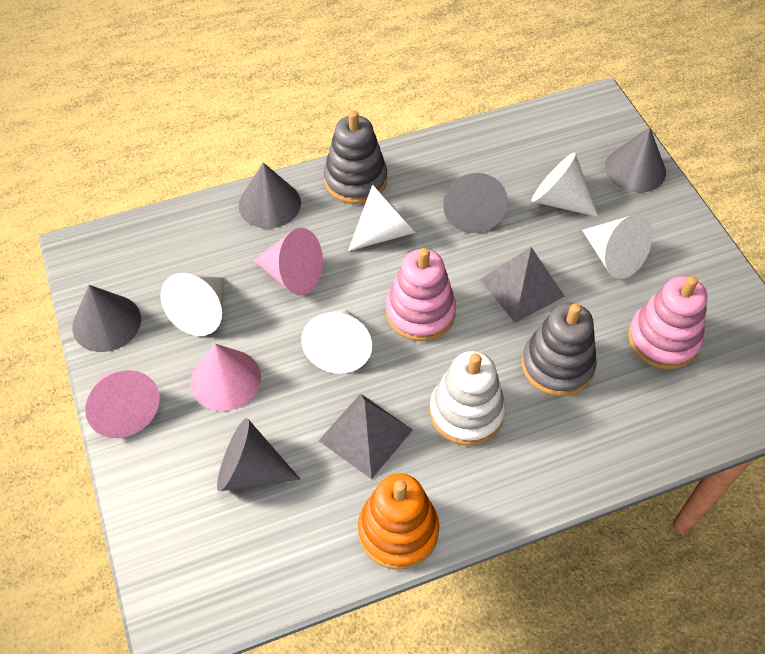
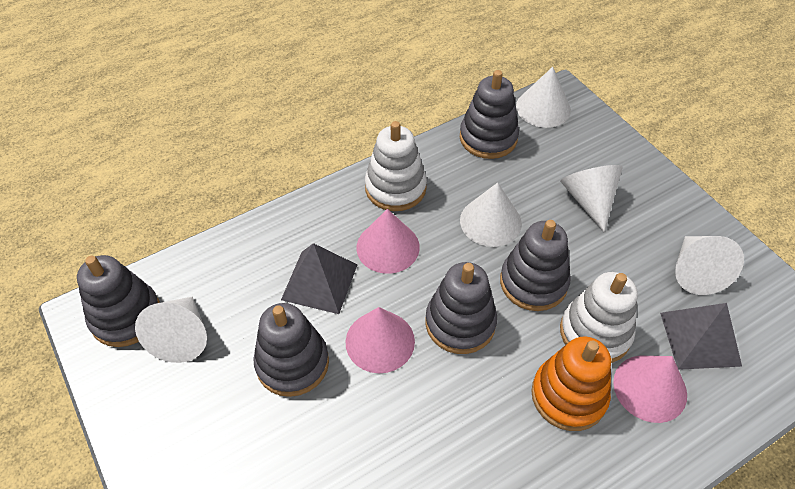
grey cone: 5 -> 0
grey stacking toy: 2 -> 5
pink stacking toy: 2 -> 0
white stacking toy: 1 -> 2

